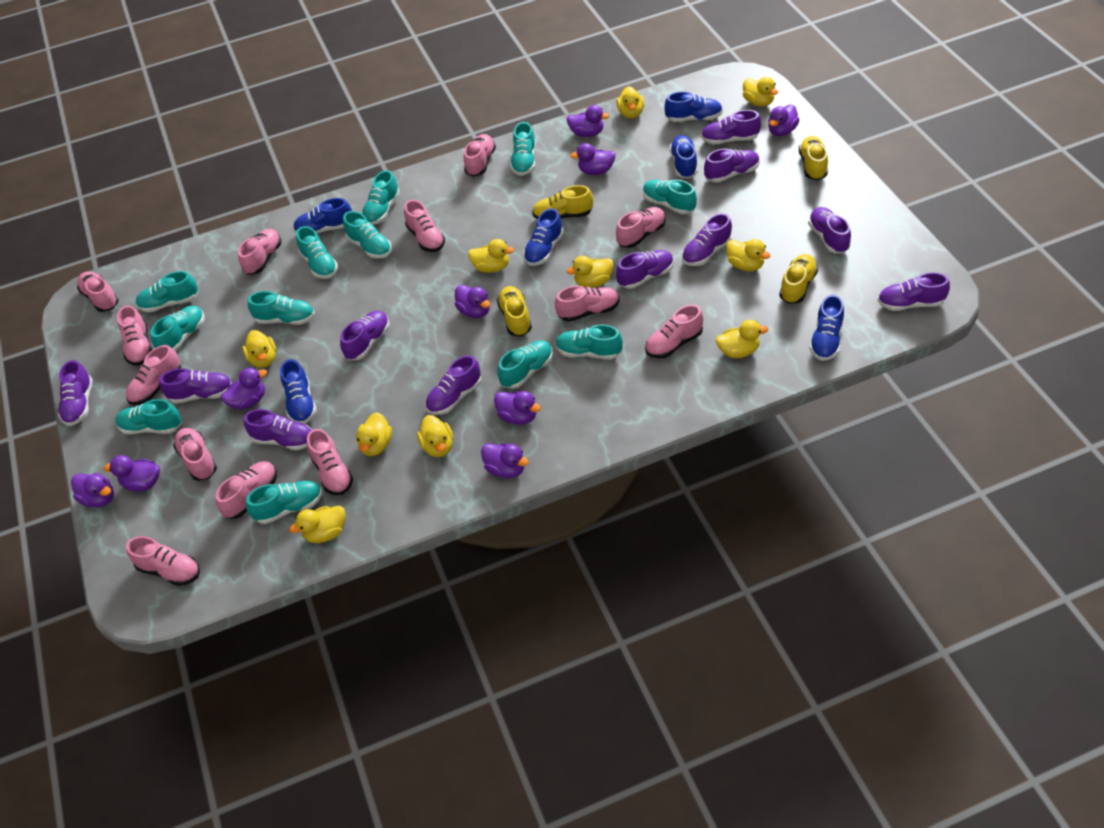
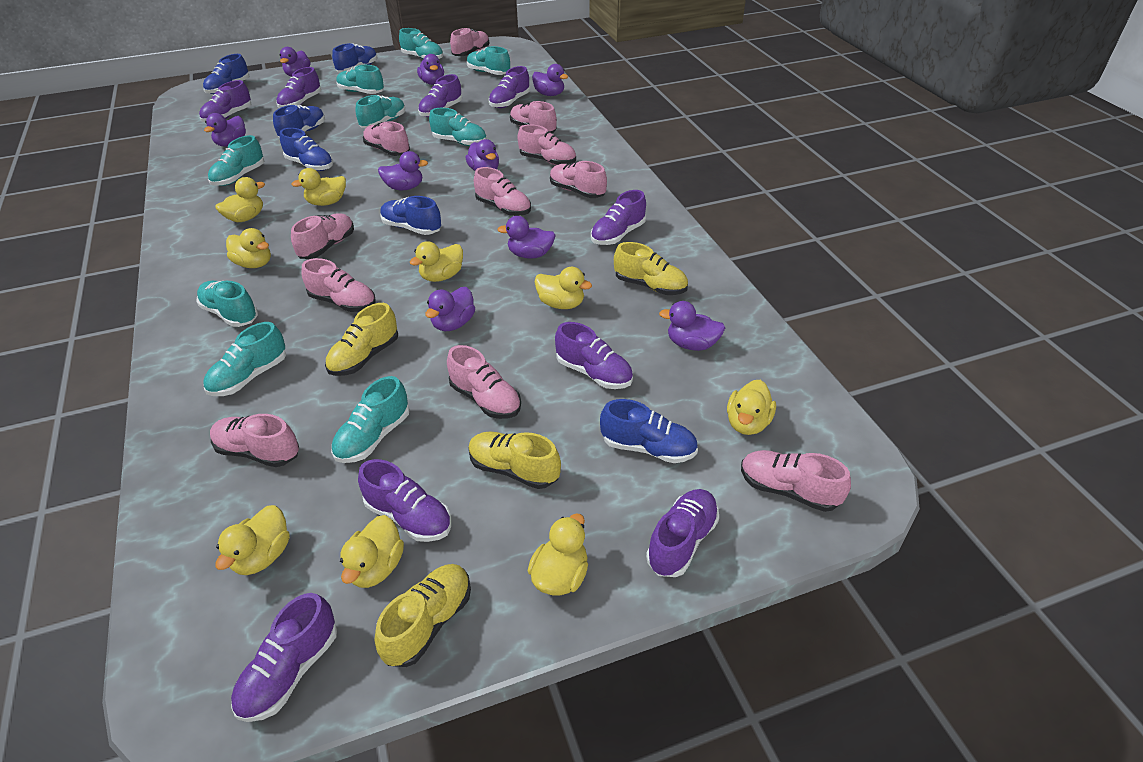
pink shoe: 13 -> 11
purple shoe: 11 -> 9
turquoise shoe: 12 -> 9
yellow duck: 10 -> 9

